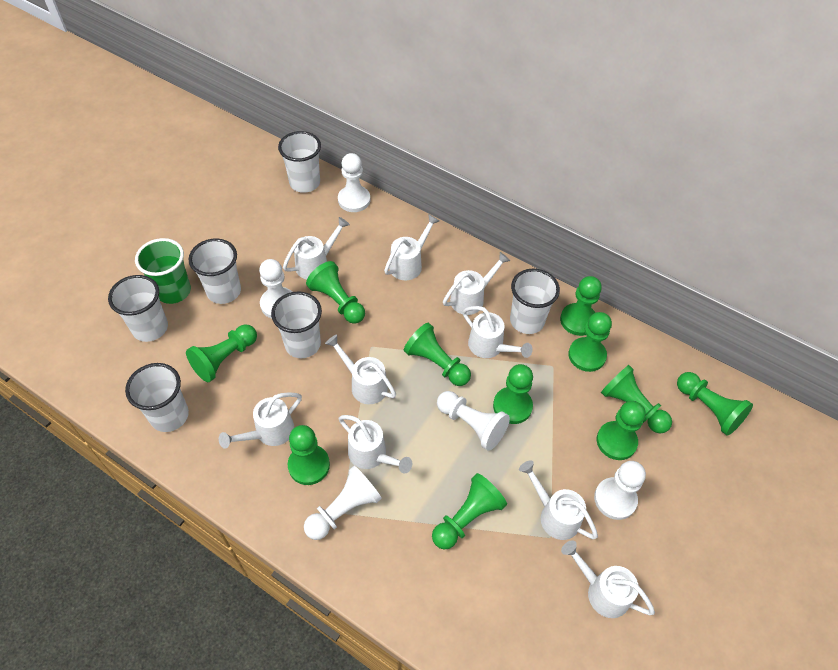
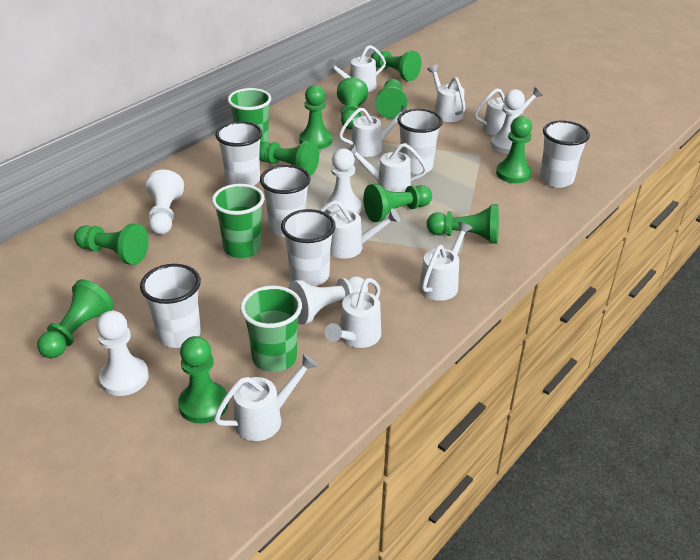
green cup: 1 -> 3

